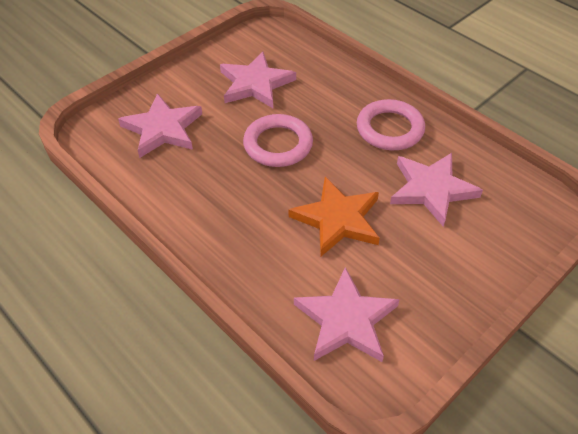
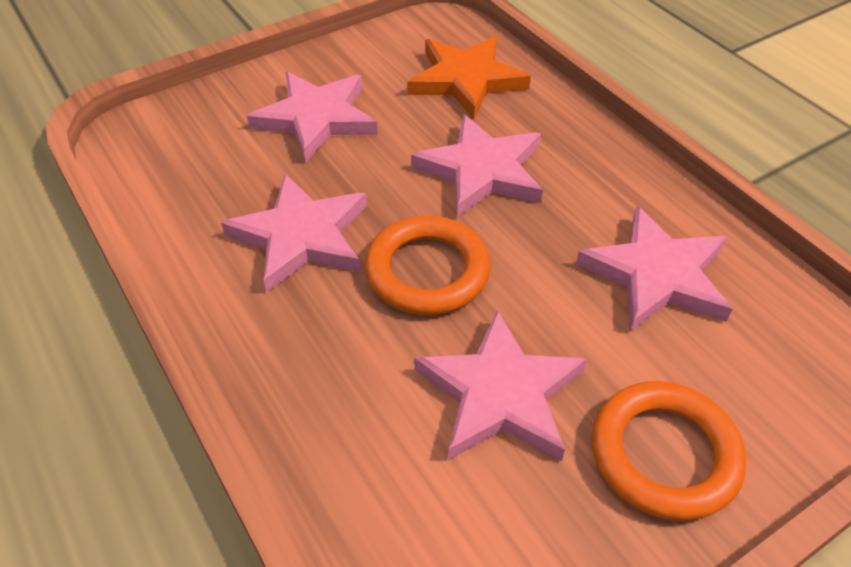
orange ring: 0 -> 2
pink ring: 2 -> 0
pink star: 4 -> 5

